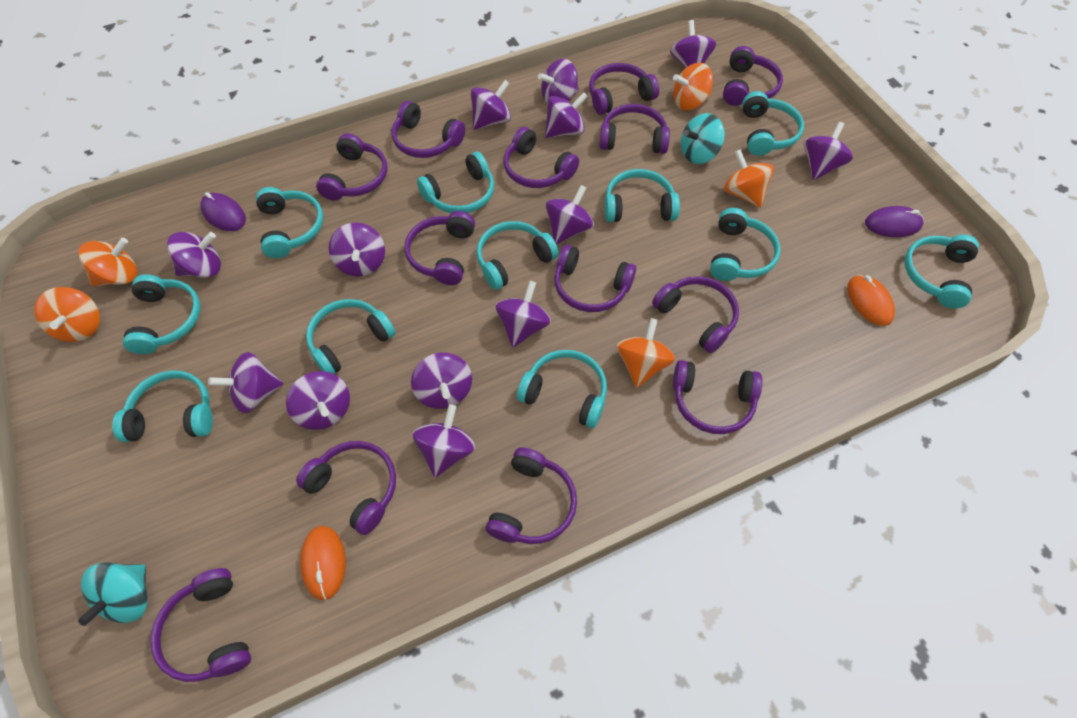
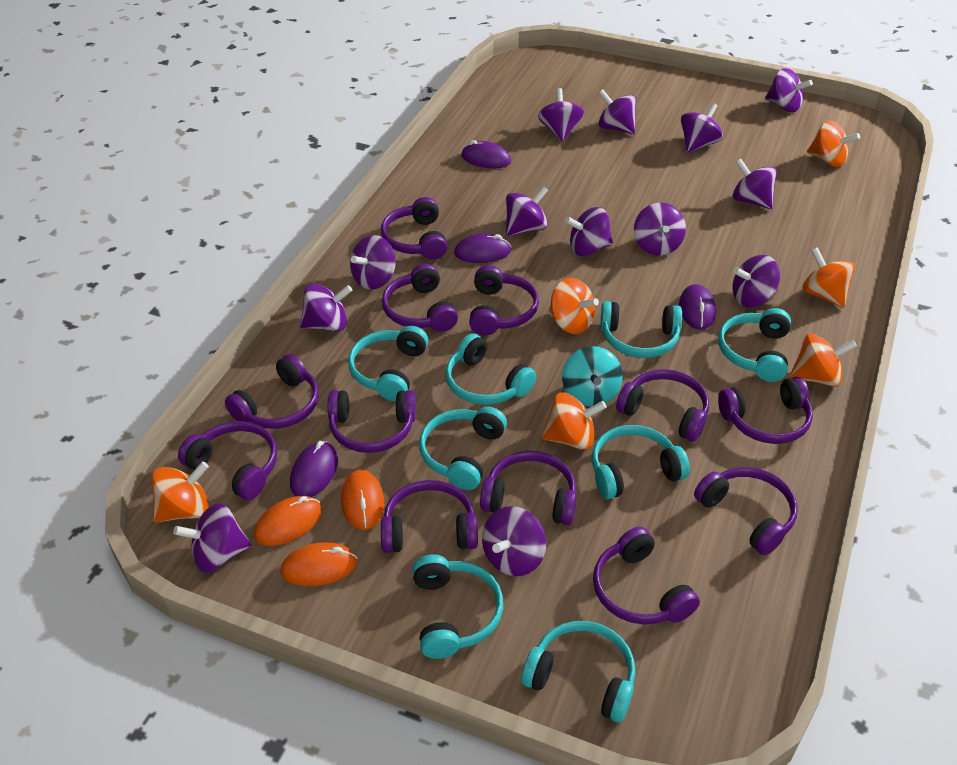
orange mouse: 2 -> 3
orange spinning top: 5 -> 6
purple headphones: 13 -> 12
purple mouse: 2 -> 4
turquoise headphones: 11 -> 8
turquoise spinning top: 2 -> 1

